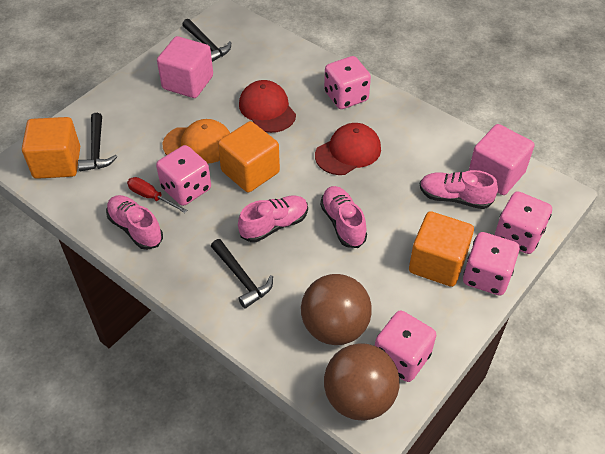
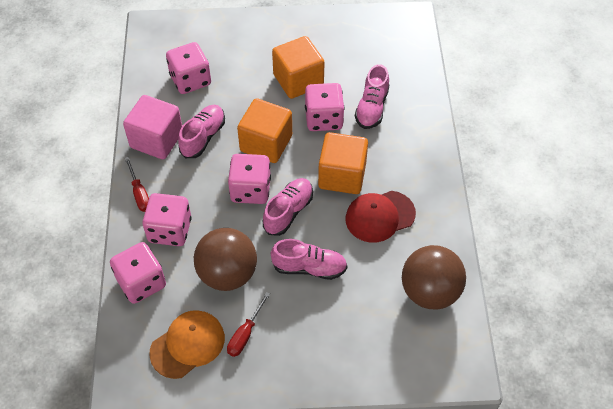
black hammer: 3 -> 0
pink cube: 2 -> 1
red cap: 2 -> 1
red screwdriver: 1 -> 2

